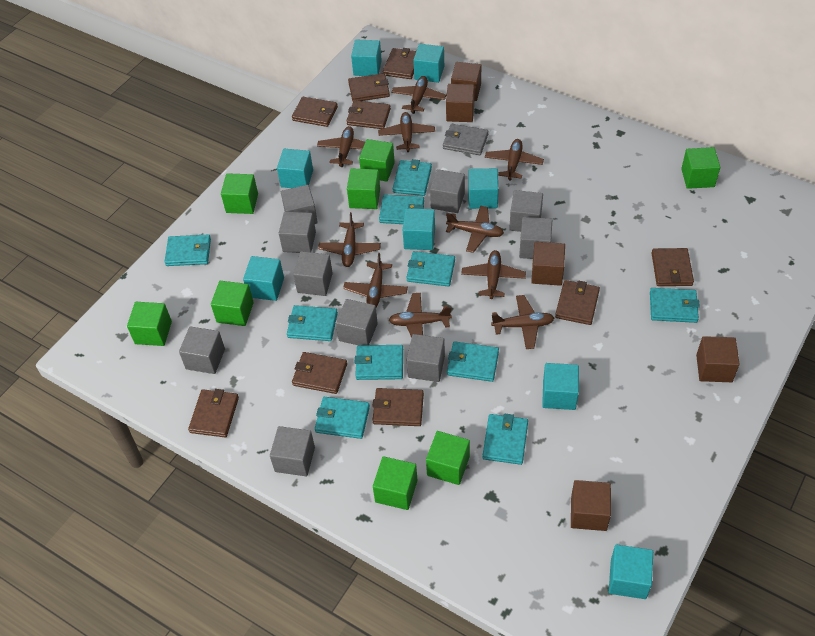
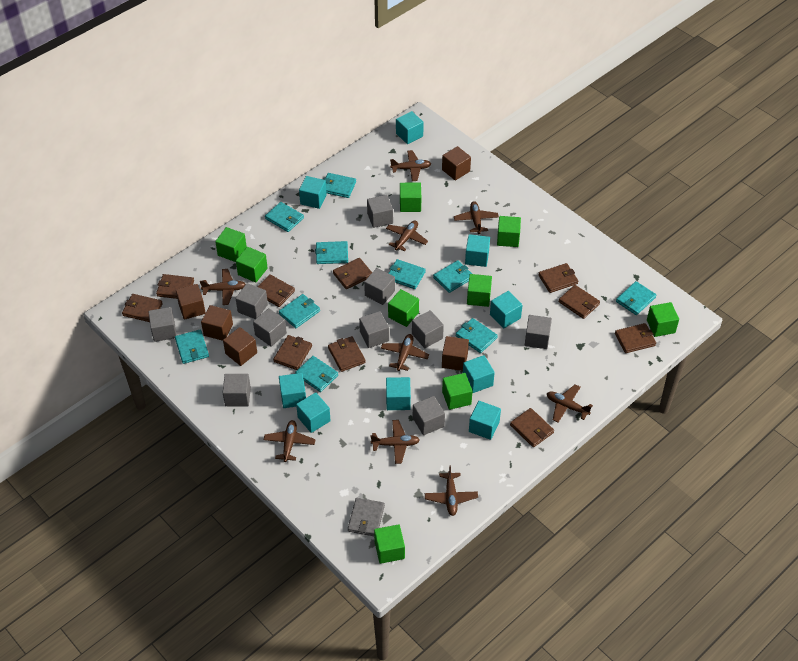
brown plane: 10 -> 9
brown wallet: 9 -> 10
green cube: 8 -> 9
turquoise cube: 8 -> 9

